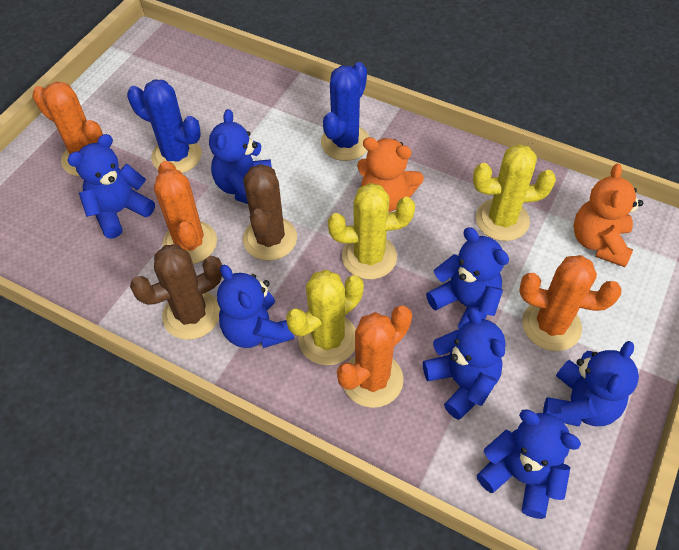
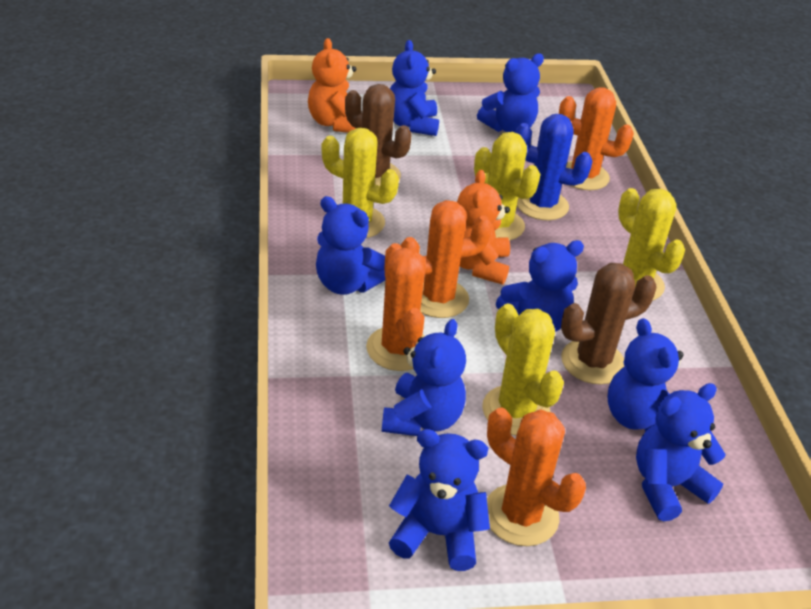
blue cactus: 2 -> 1
blue teddy bear: 7 -> 8
yellow cactus: 3 -> 4

